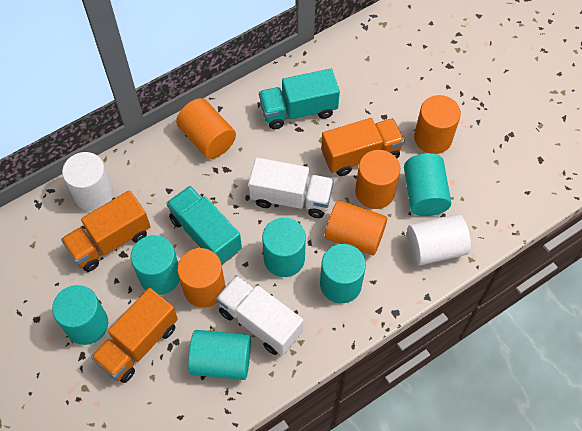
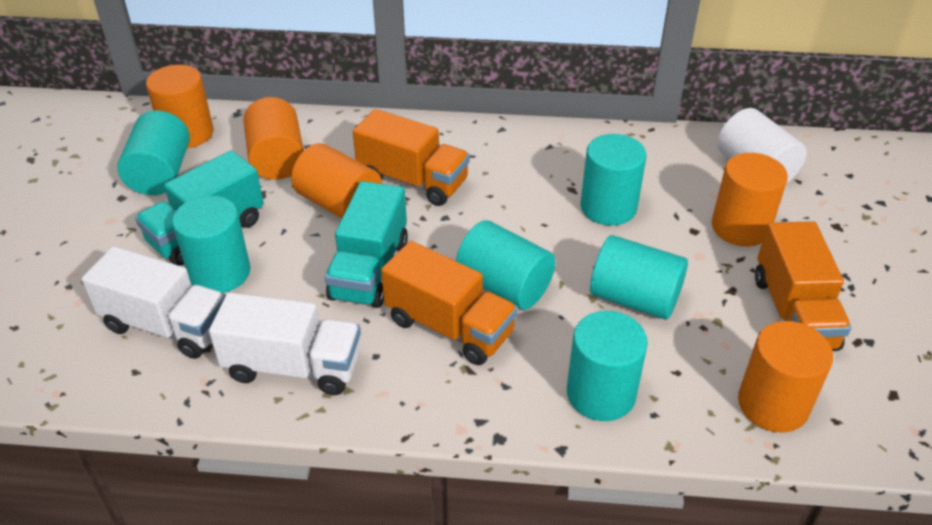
white cylinder: 2 -> 1

